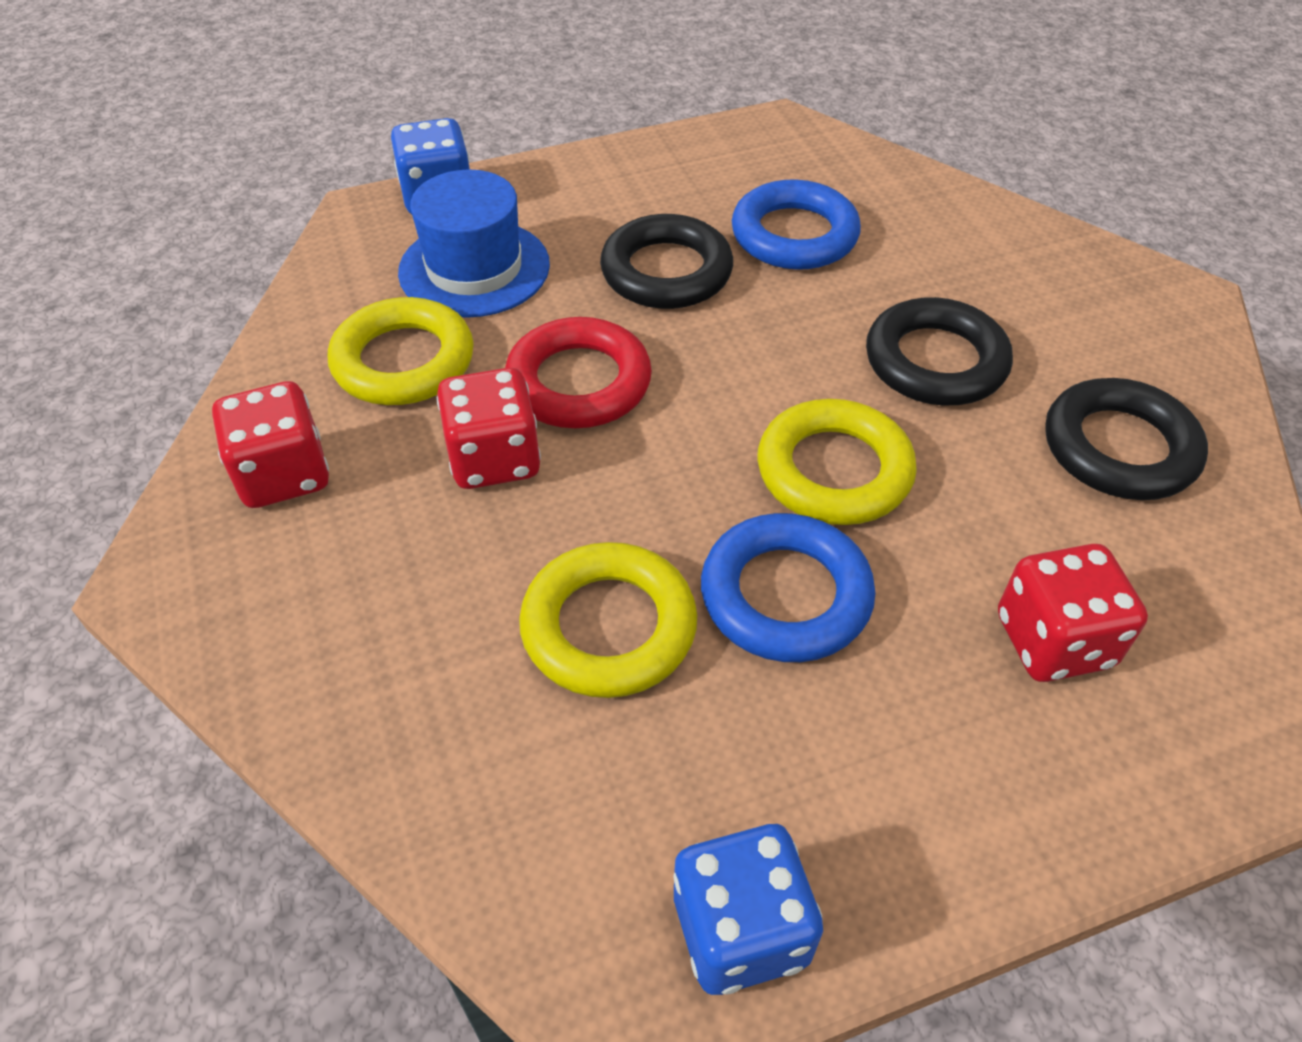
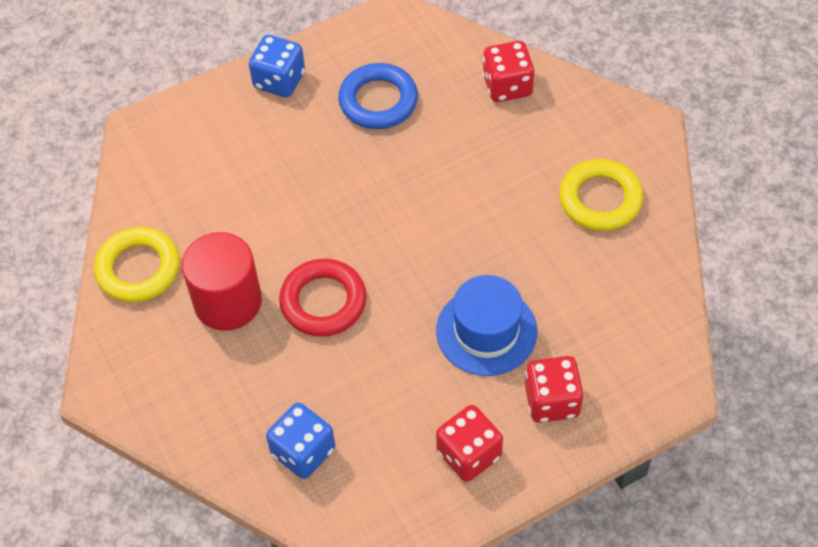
black ring: 3 -> 0
blue ring: 2 -> 1
red cylinder: 0 -> 1
yellow ring: 3 -> 2

